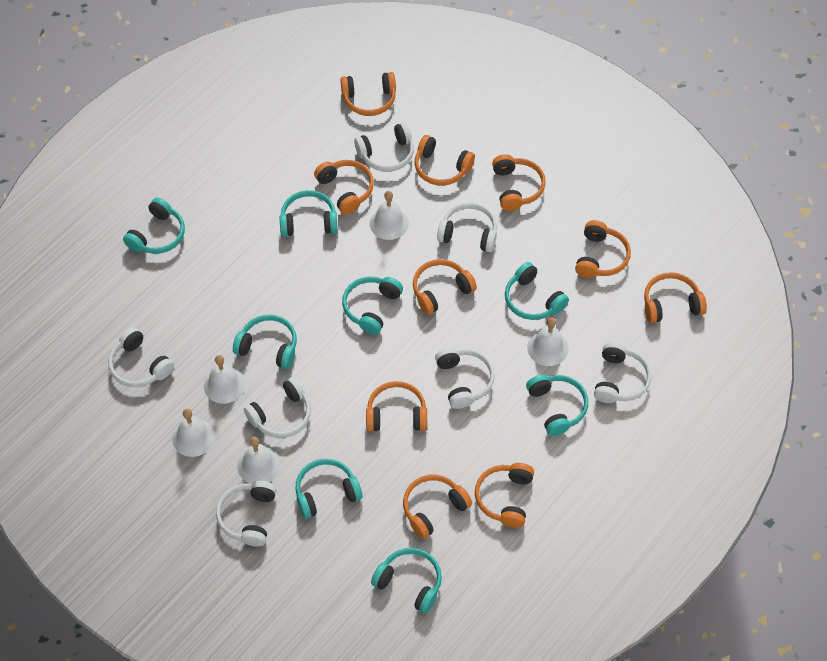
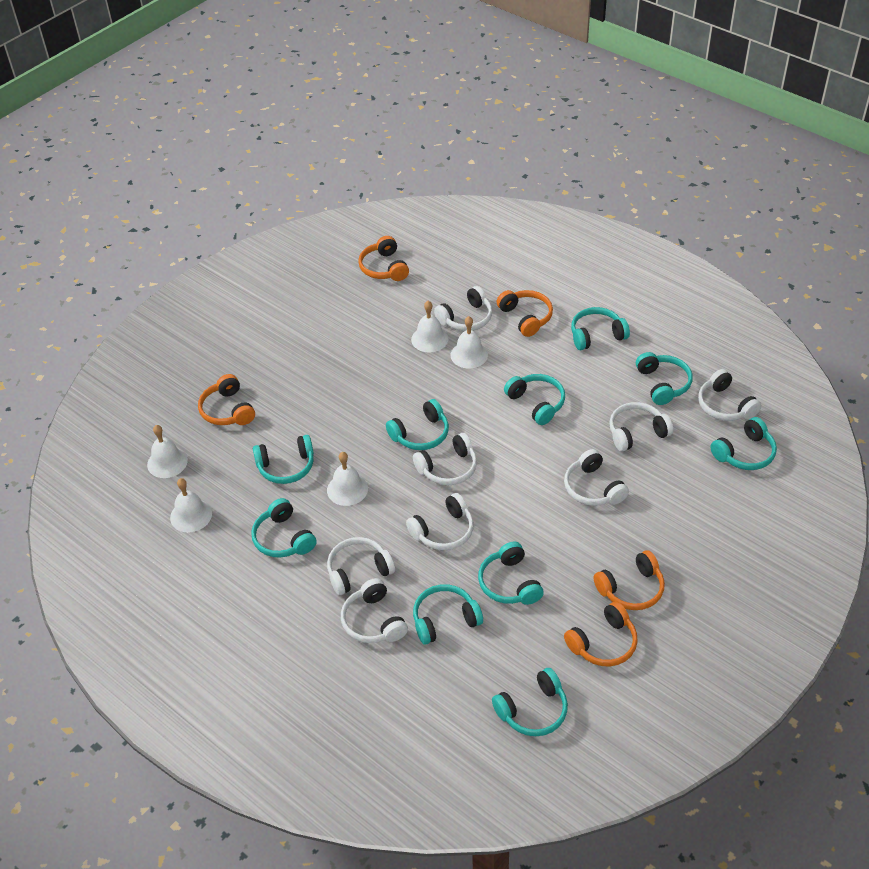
orange headphones: 10 -> 5
turquoise headphones: 8 -> 10
white headphones: 7 -> 8

